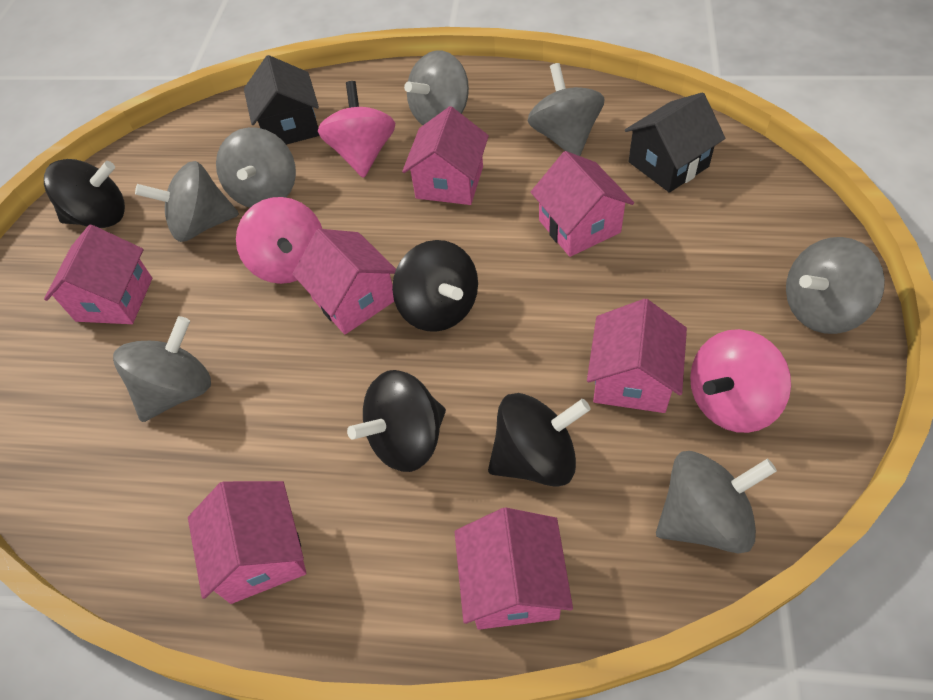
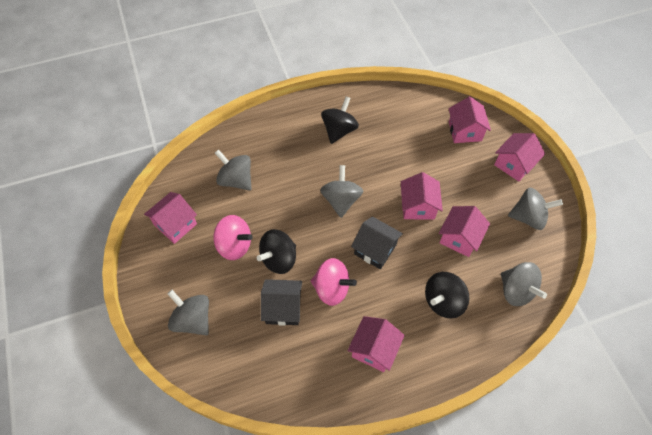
black spinning top: 4 -> 3
grey spinning top: 7 -> 5
pink house: 7 -> 6
pink spinning top: 3 -> 2

